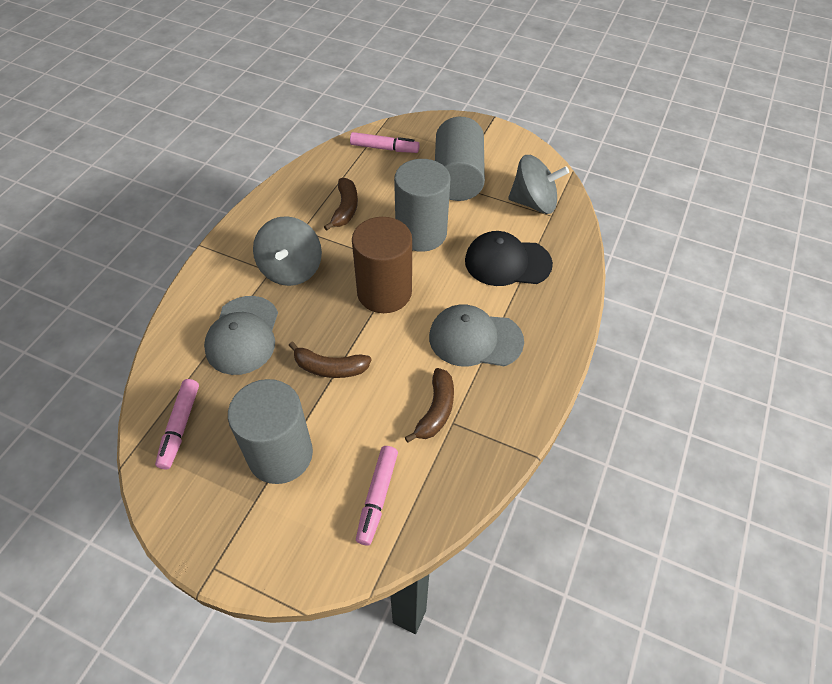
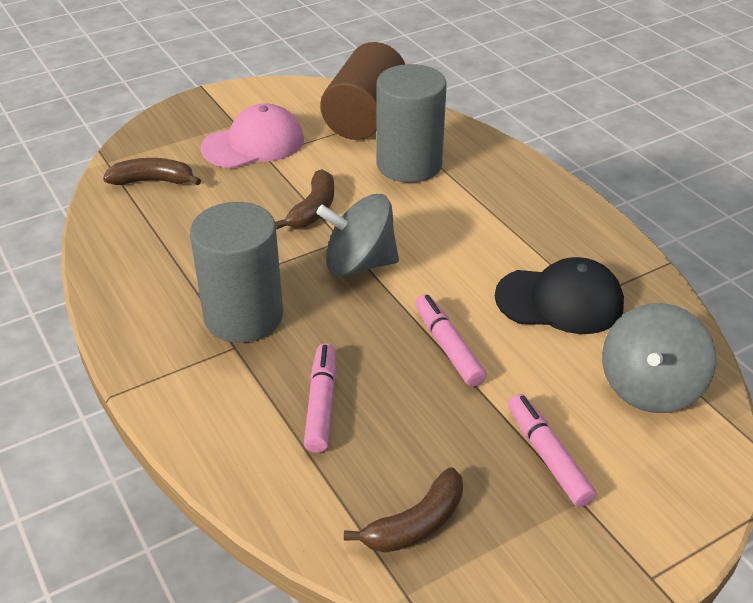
grey cap: 2 -> 0
grey cylinder: 3 -> 2
pink cap: 0 -> 1

